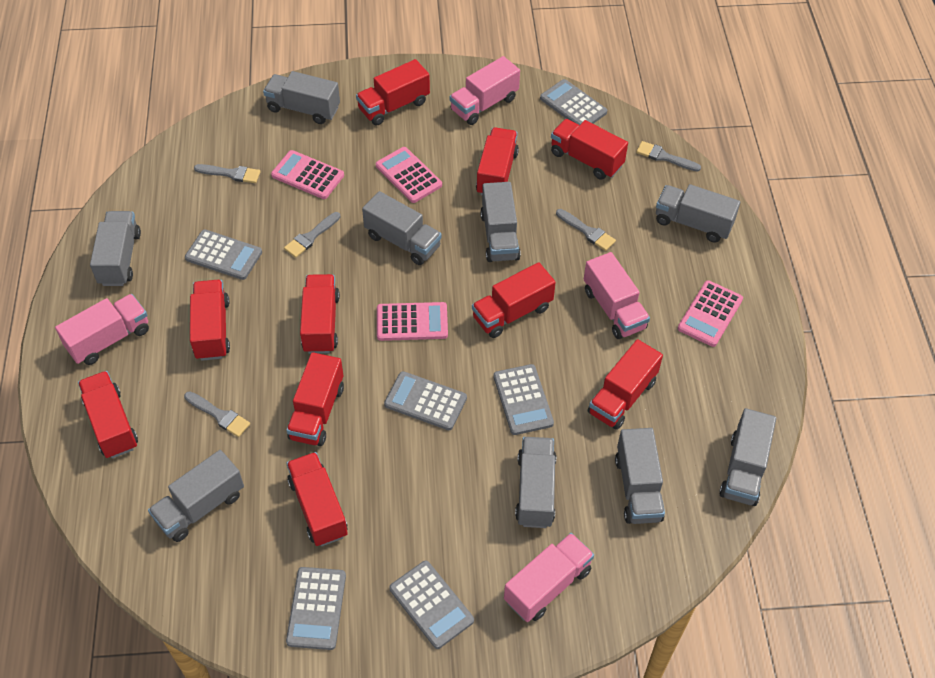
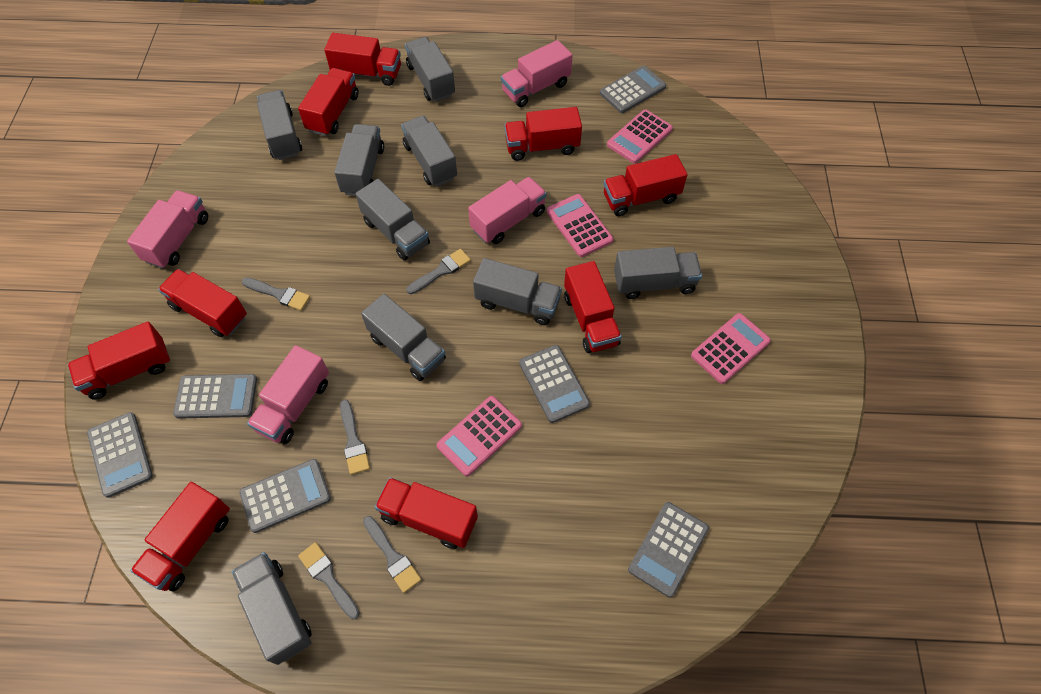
red truck: 10 -> 9

